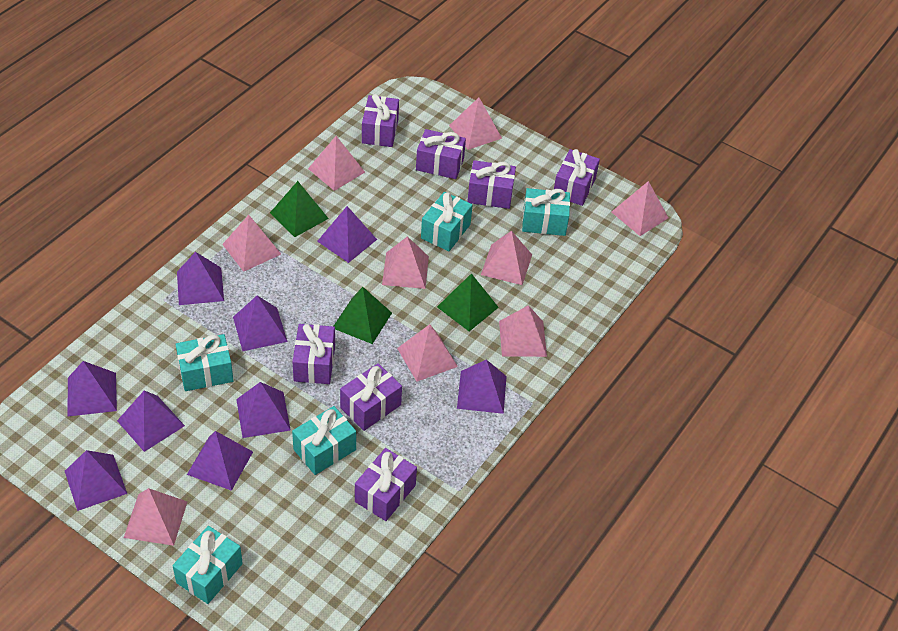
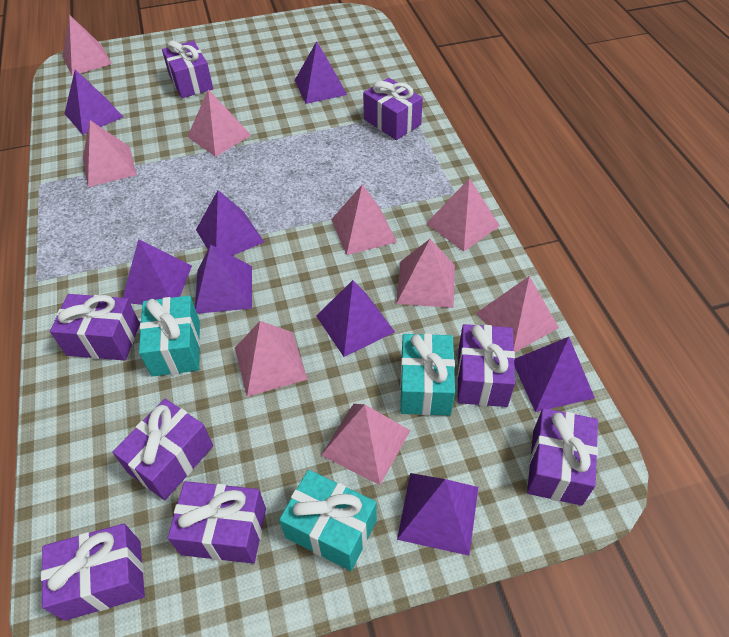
green pyramid: 3 -> 0
purple gift: 7 -> 8
purple pyramid: 9 -> 8
turquoise gift: 5 -> 3

